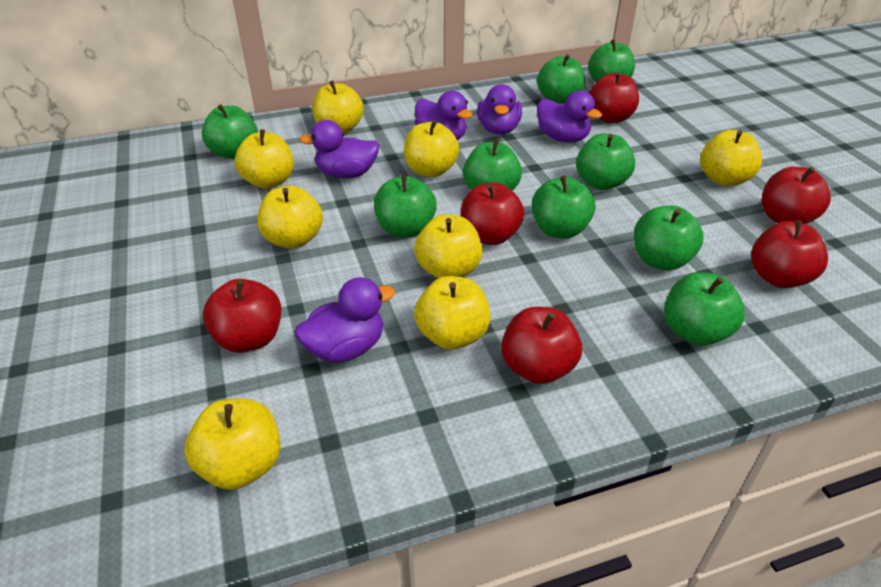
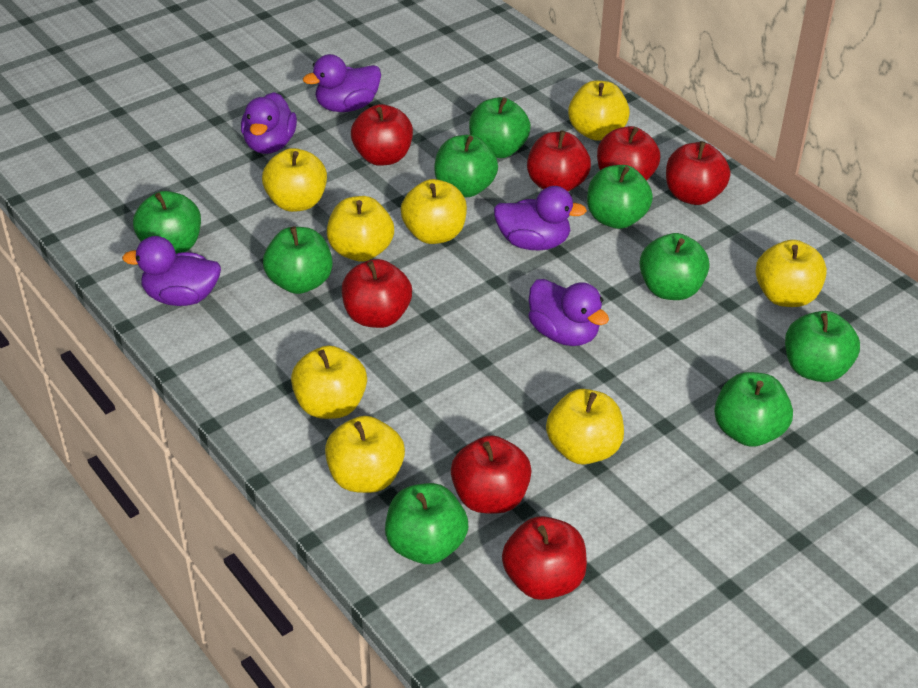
red apple: 6 -> 7

